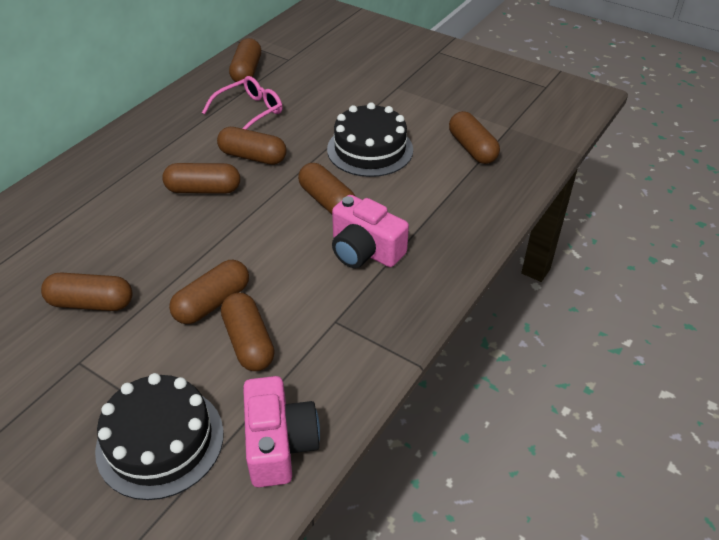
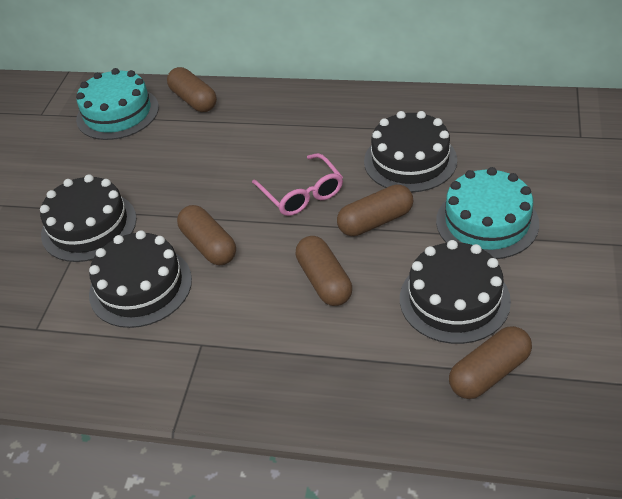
black cake: 2 -> 4
brown capsule: 8 -> 5
pink camera: 2 -> 0
turquoise cake: 0 -> 2

